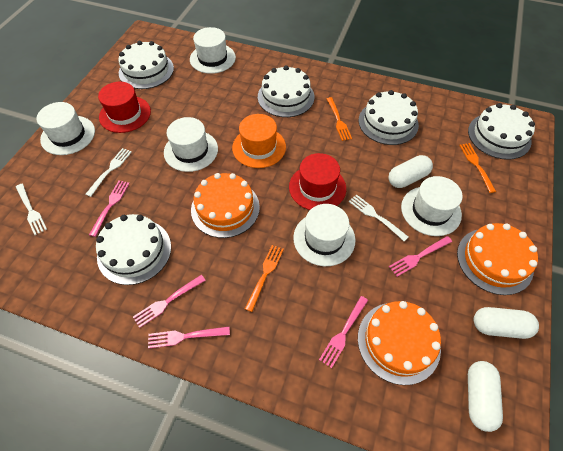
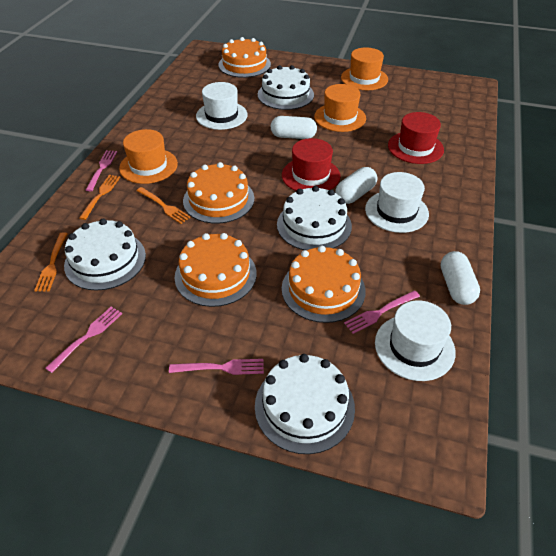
orange cake: 3 -> 4
orange hat: 1 -> 3
pink fork: 5 -> 4
white cake: 5 -> 4
white fork: 3 -> 0
white hat: 5 -> 3

